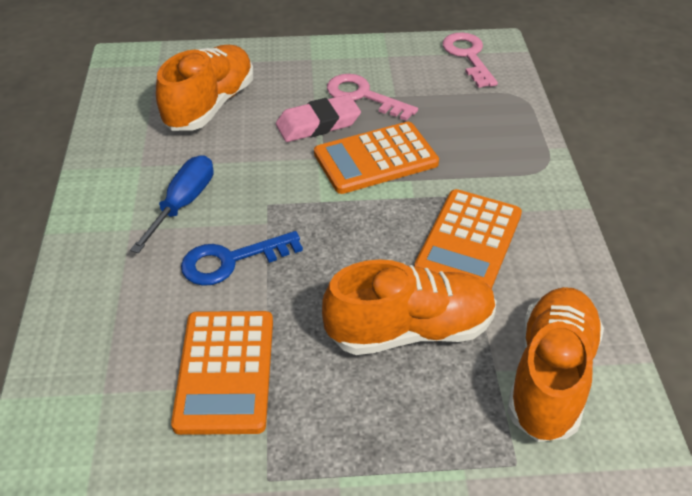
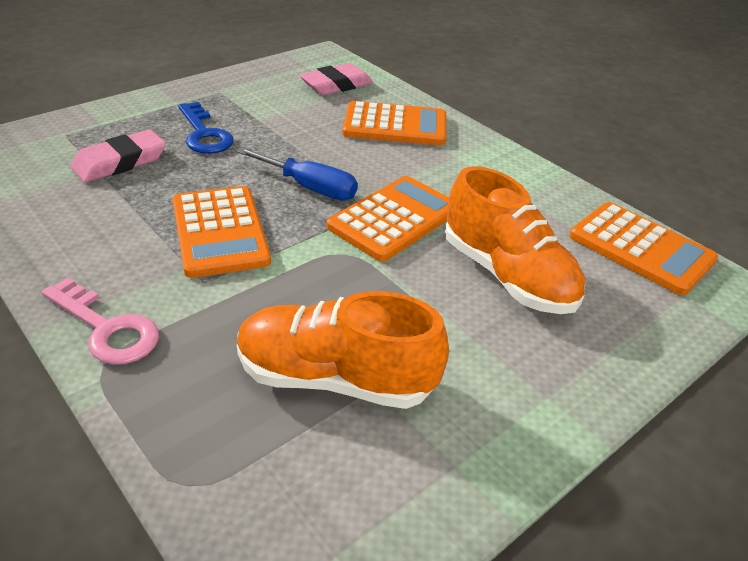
orange calculator: 3 -> 4
orange shoe: 3 -> 2
pink eraser: 1 -> 2
pink key: 2 -> 1

